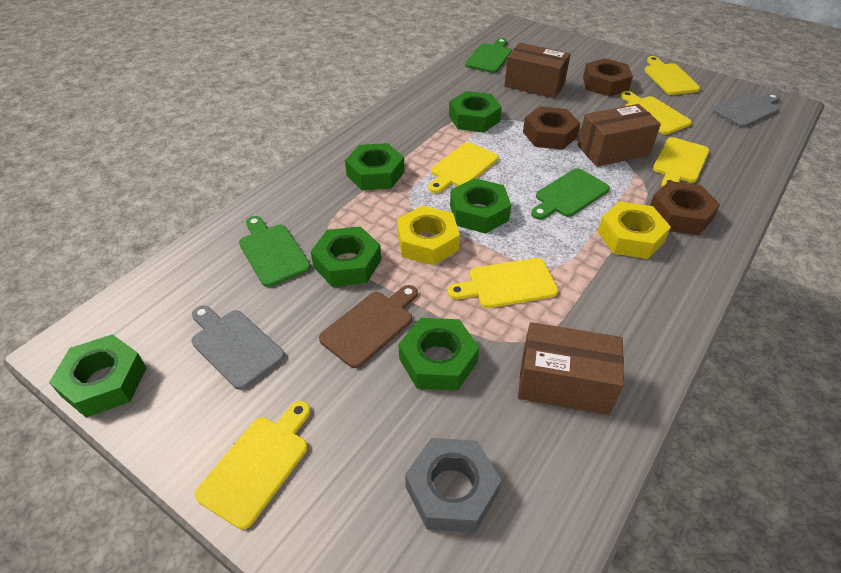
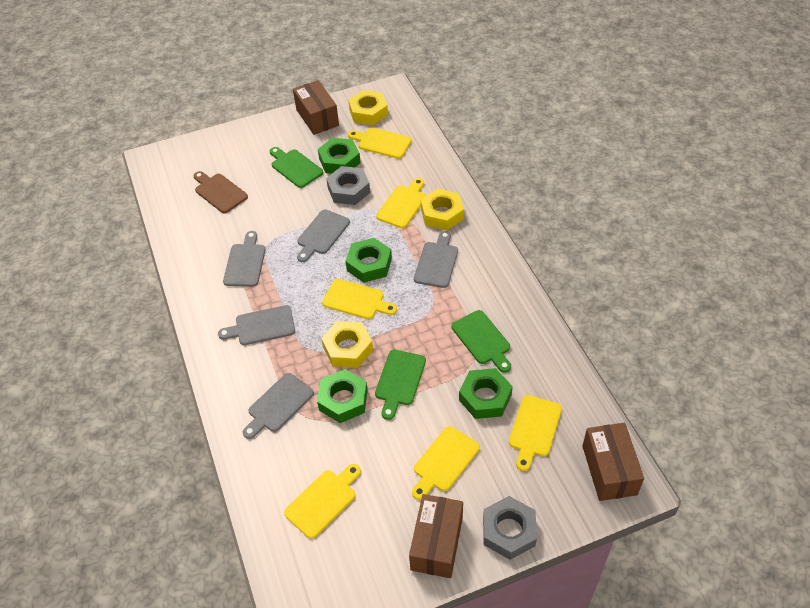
brown nut: 3 -> 0
green nut: 6 -> 4
grey cutting board: 2 -> 5
grey nut: 1 -> 2
yellow nut: 2 -> 3

